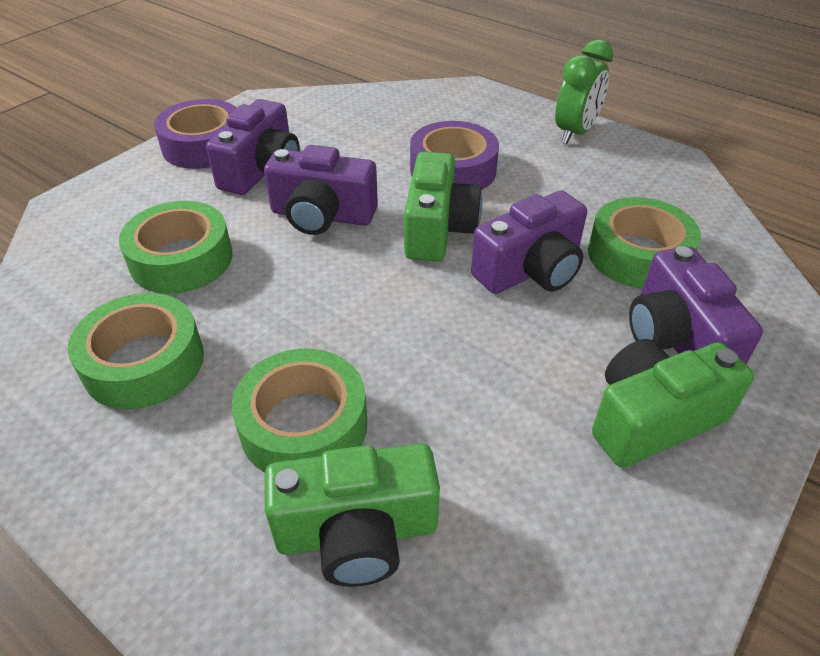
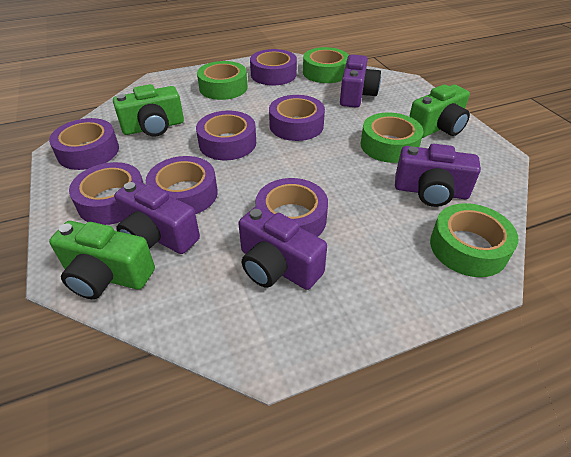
green clock: 1 -> 0
purple tape: 2 -> 7

